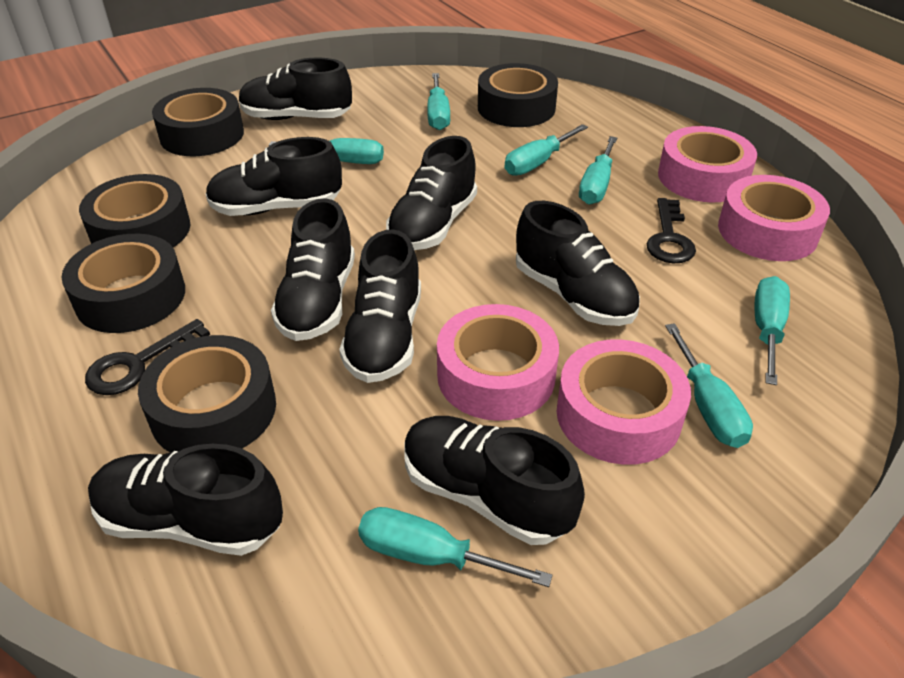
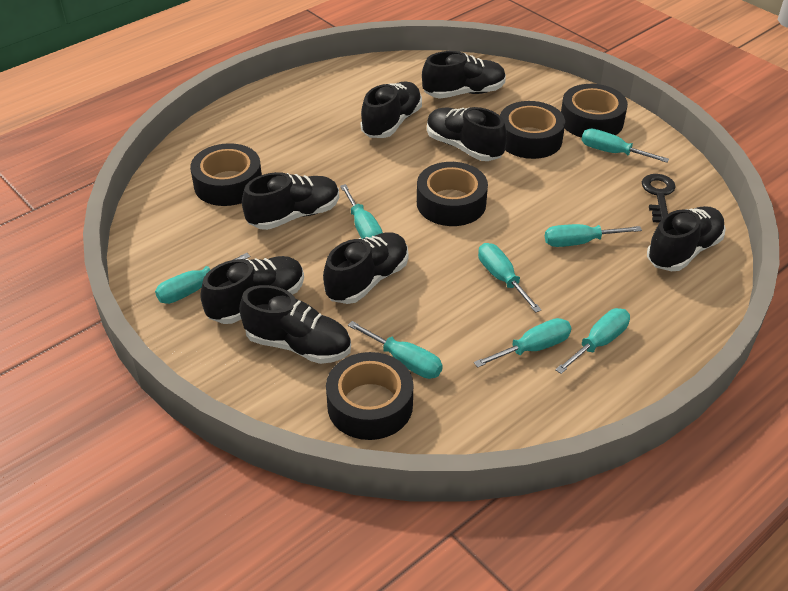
black key: 2 -> 1
pink tape: 4 -> 0
turquoise screwdriver: 7 -> 8

